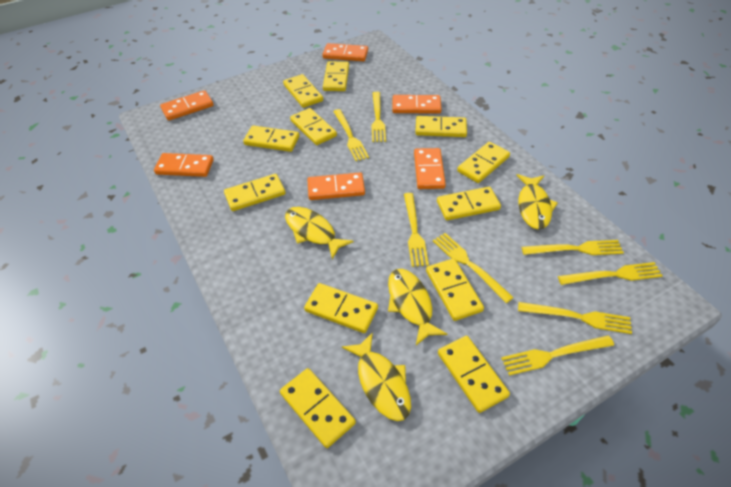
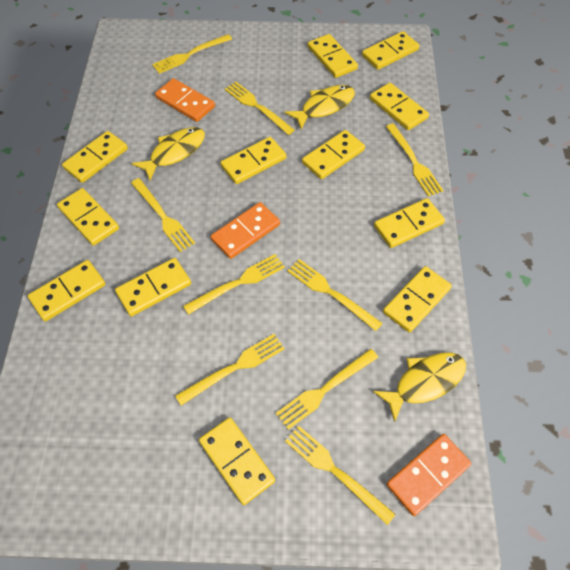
orange domino: 6 -> 3
yellow fish: 4 -> 3
yellow fork: 8 -> 9

